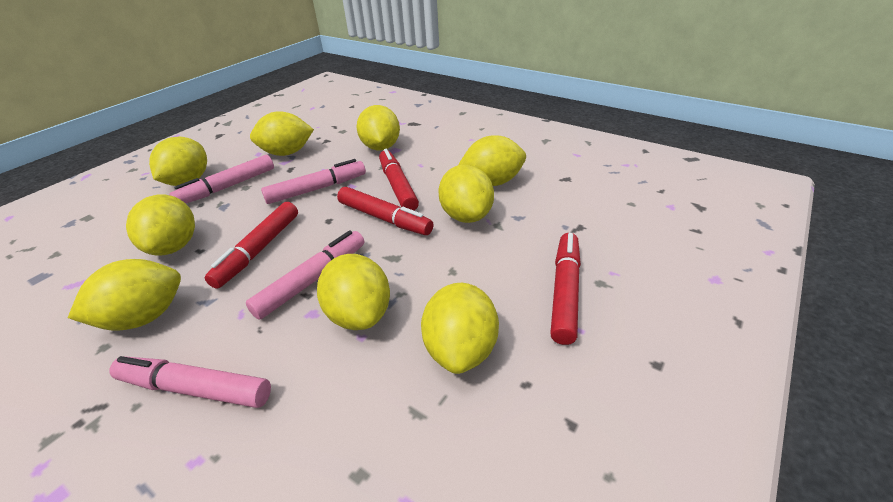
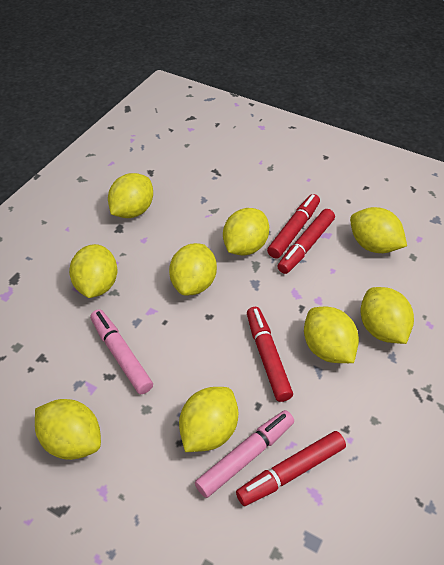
pink marker: 4 -> 2

